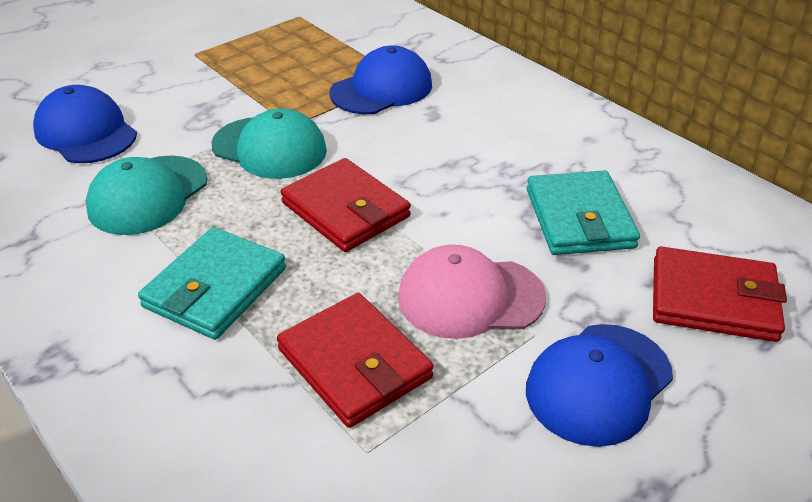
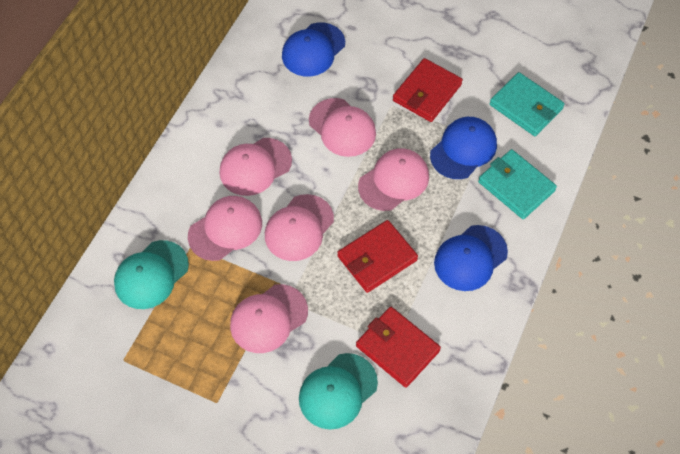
pink cap: 1 -> 6

